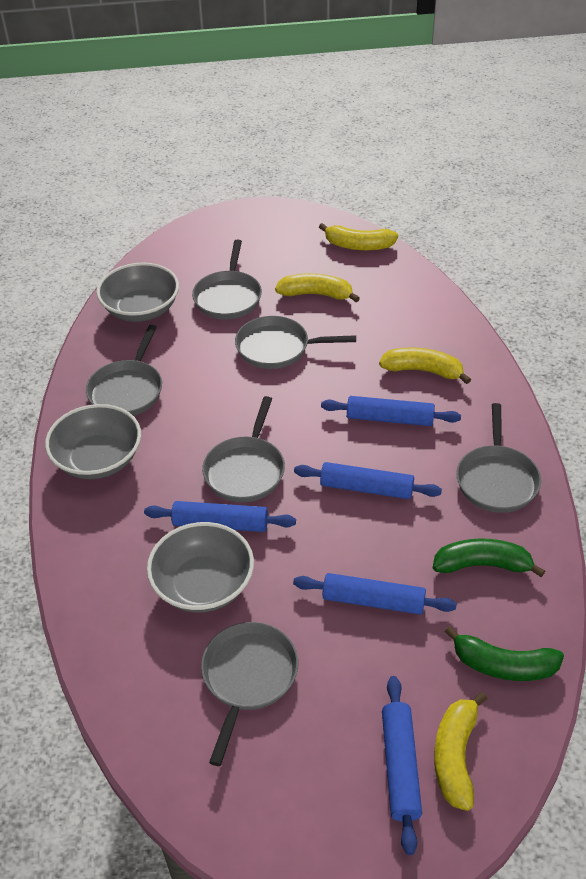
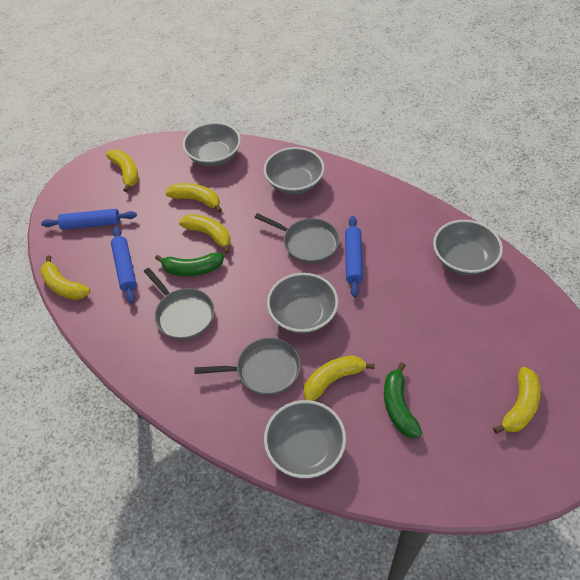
blue rolling pin: 5 -> 3
grey bowl: 3 -> 5
grey pan: 6 -> 3
yellow banana: 4 -> 6

